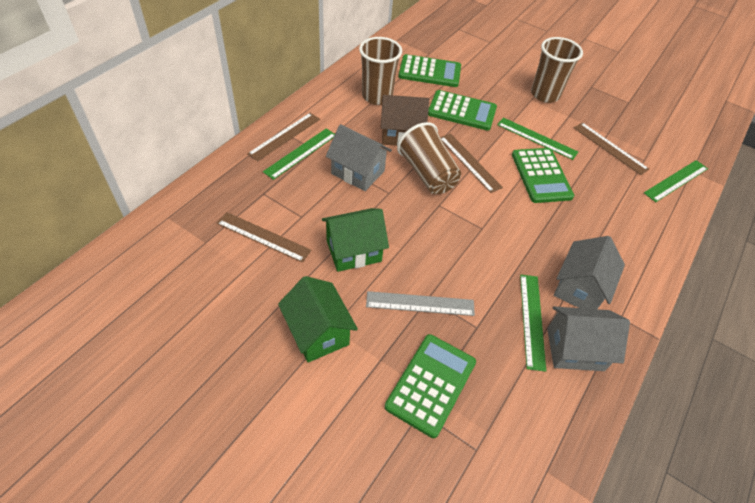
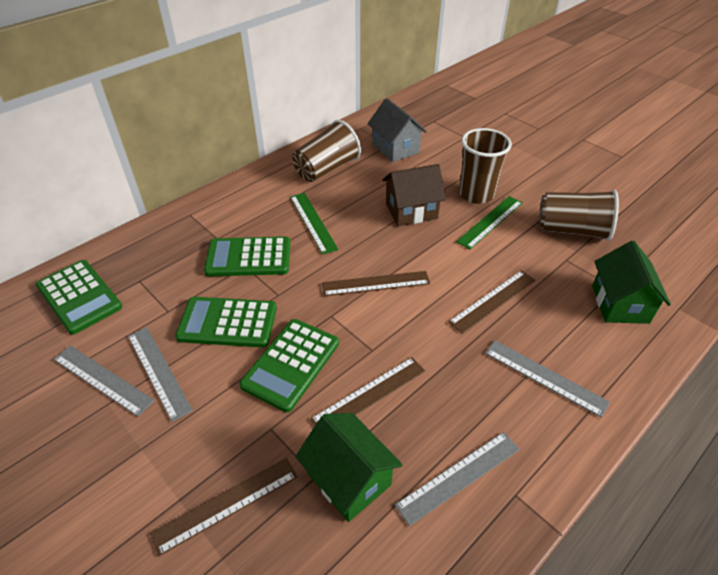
green ruler: 4 -> 2
grey house: 3 -> 1
grey ruler: 1 -> 4

